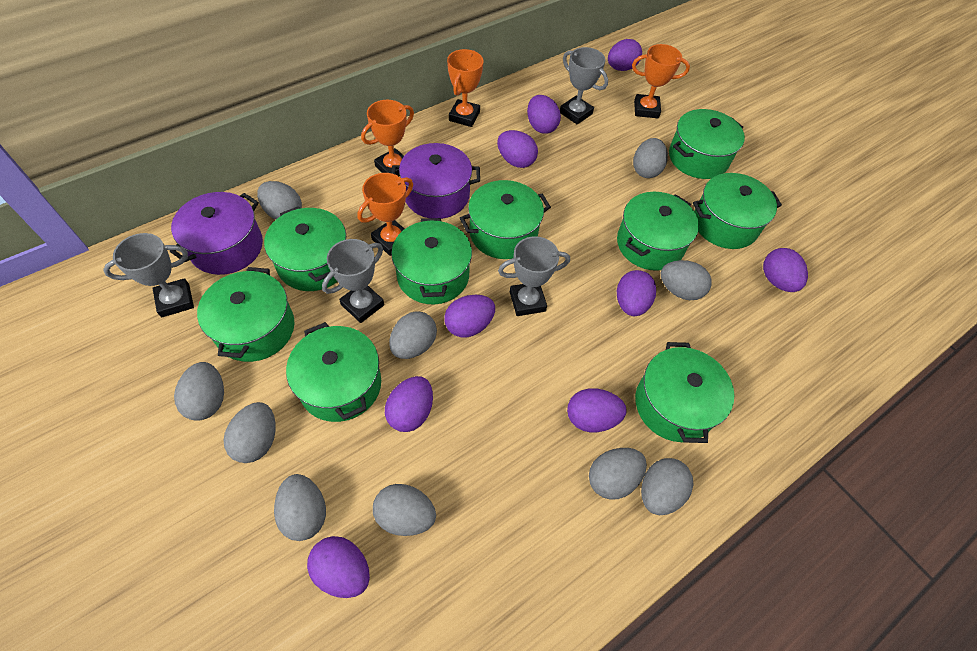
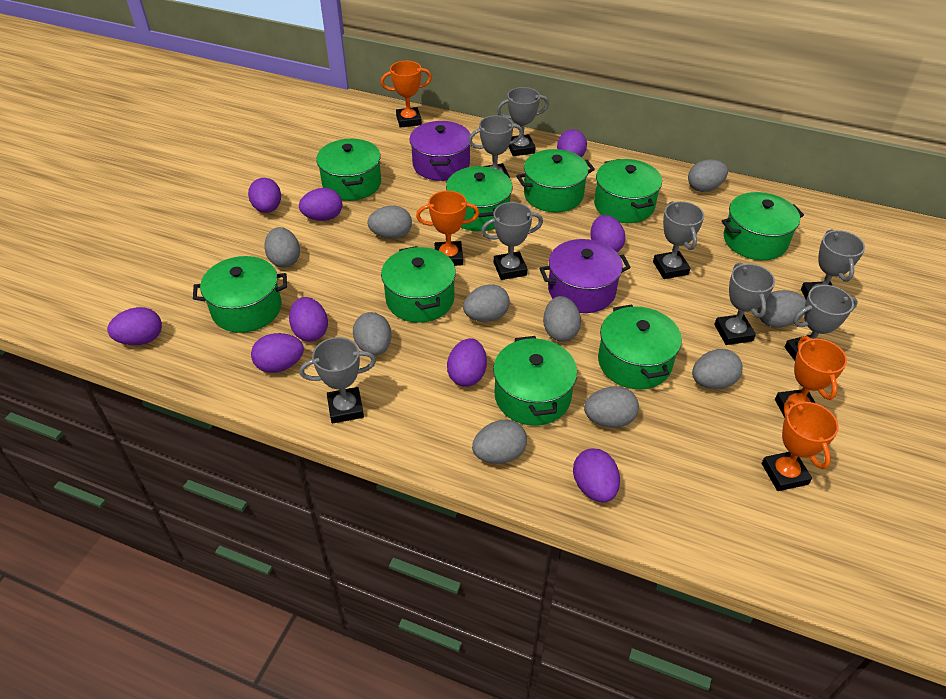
grey trophy: 4 -> 8

